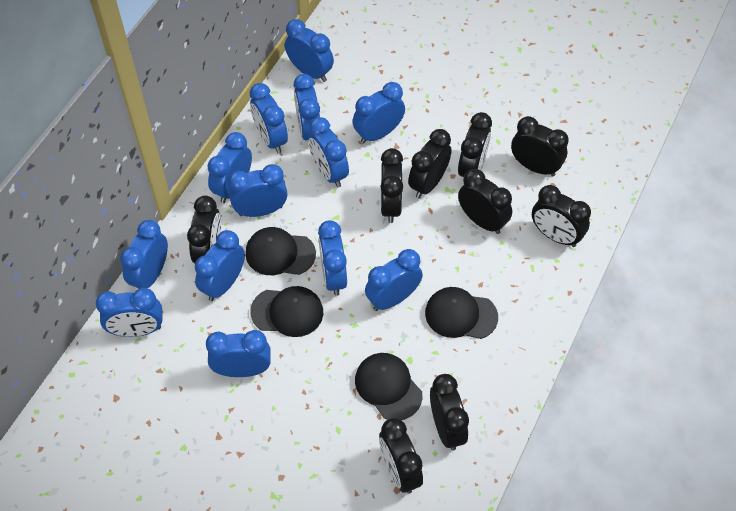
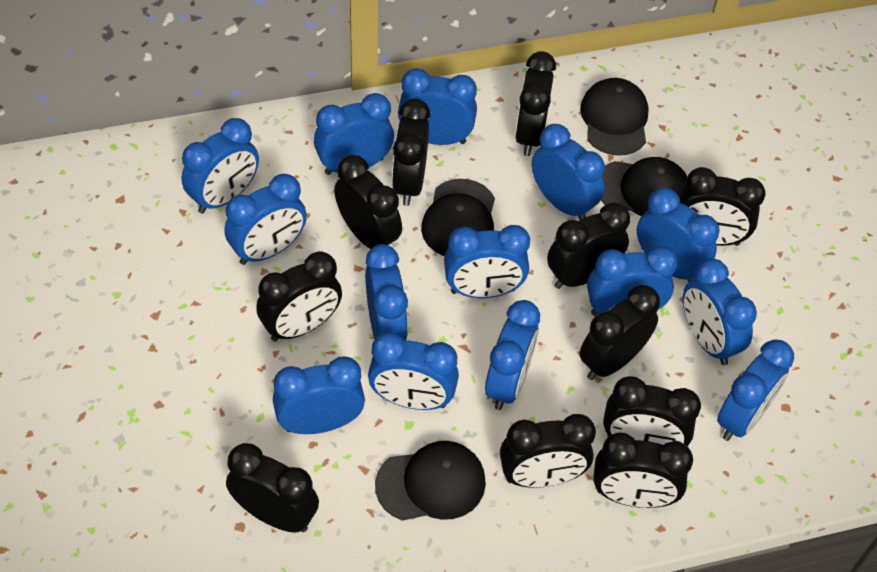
black clock: 9 -> 11
blue clock: 13 -> 14

